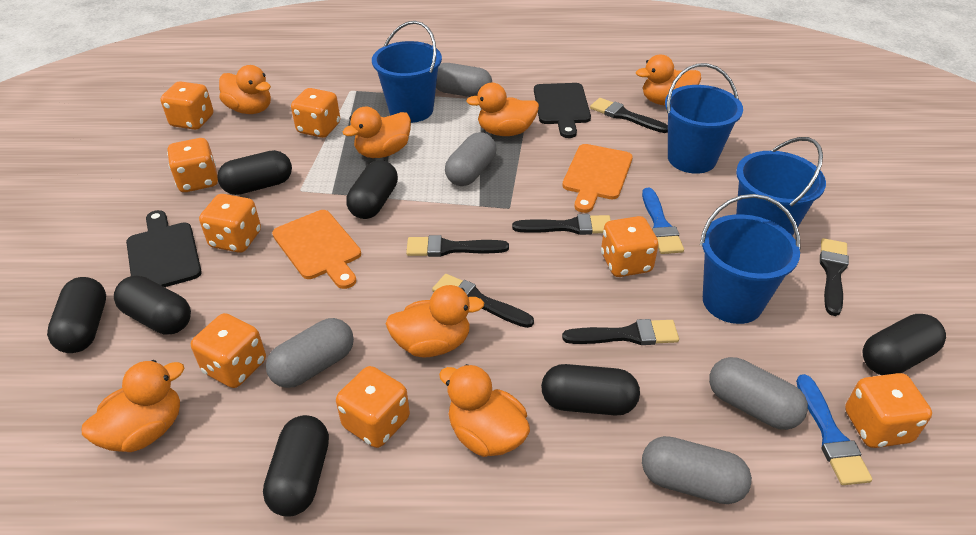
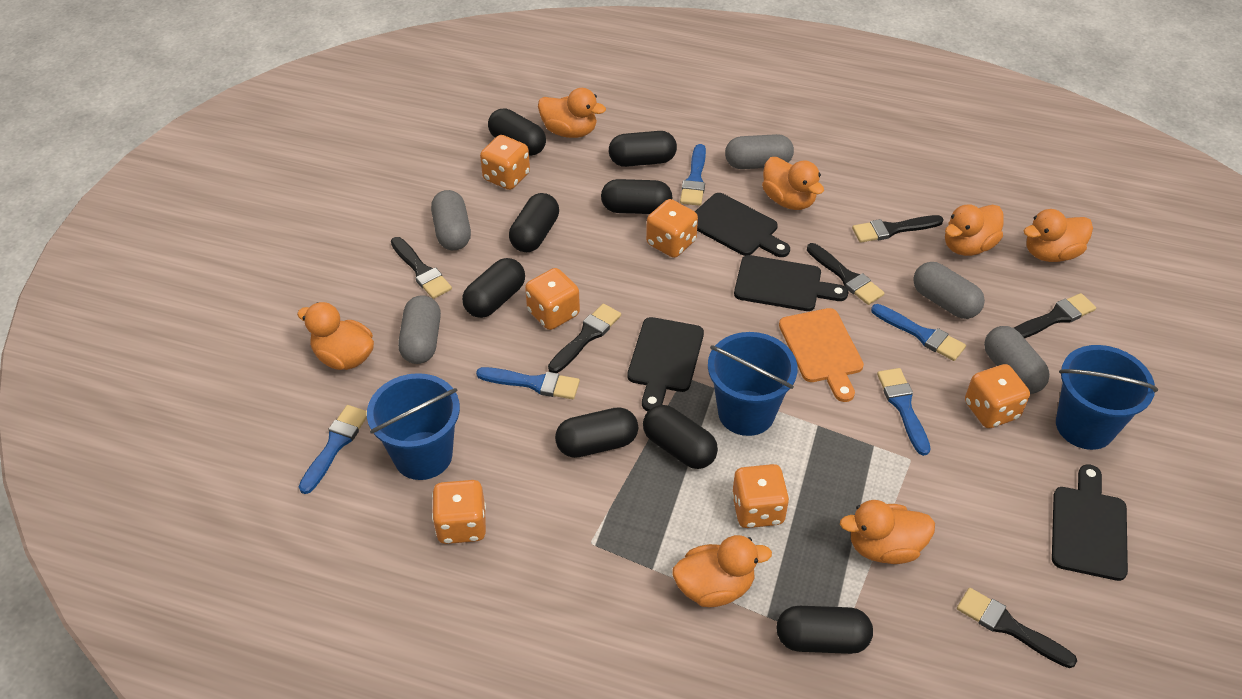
black capsule: 7 -> 8
black cutting board: 2 -> 4
blue brush: 2 -> 5
blue bucket: 4 -> 3
orange cutting board: 2 -> 1
orange dice: 8 -> 6

